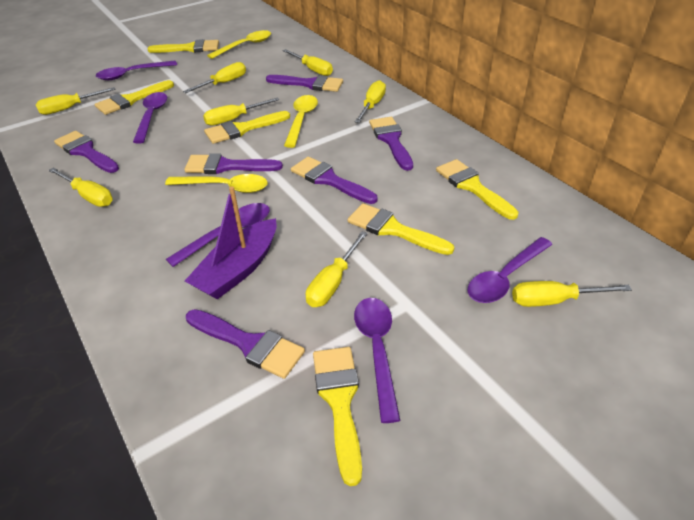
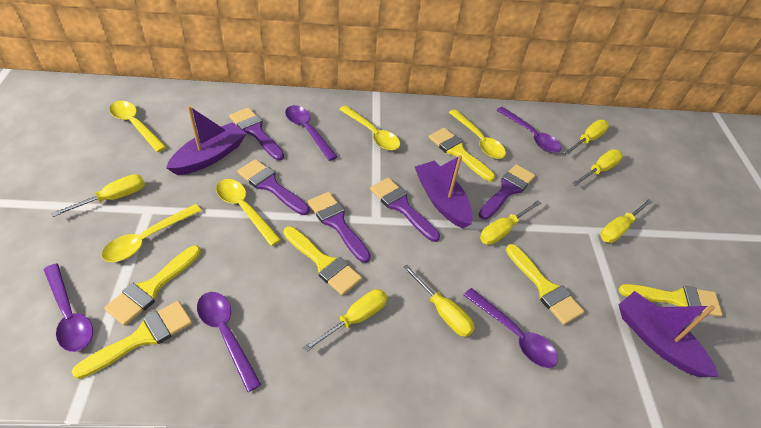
purple boat: 1 -> 3
purple brush: 6 -> 5
yellow screwdriver: 8 -> 7
yellow spoon: 3 -> 5

